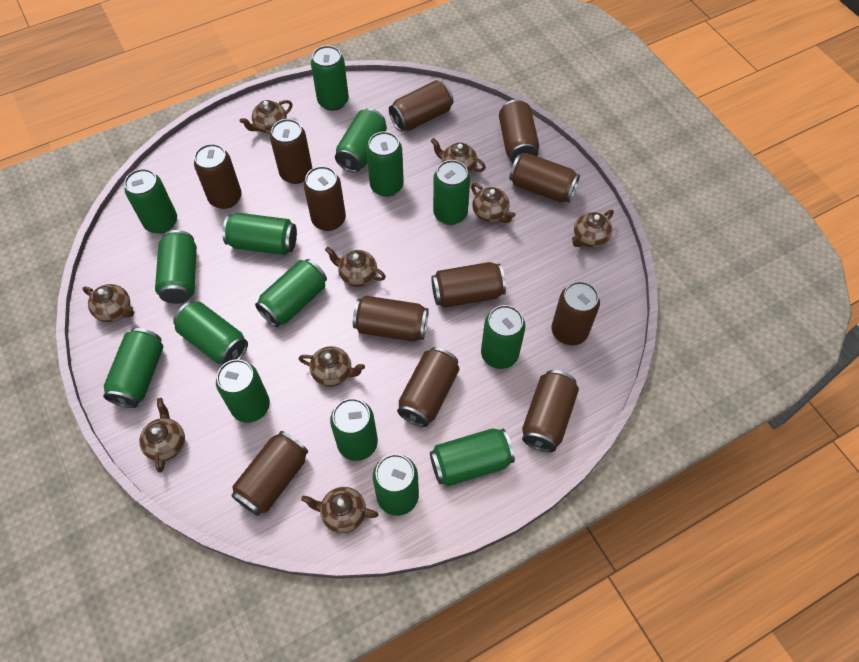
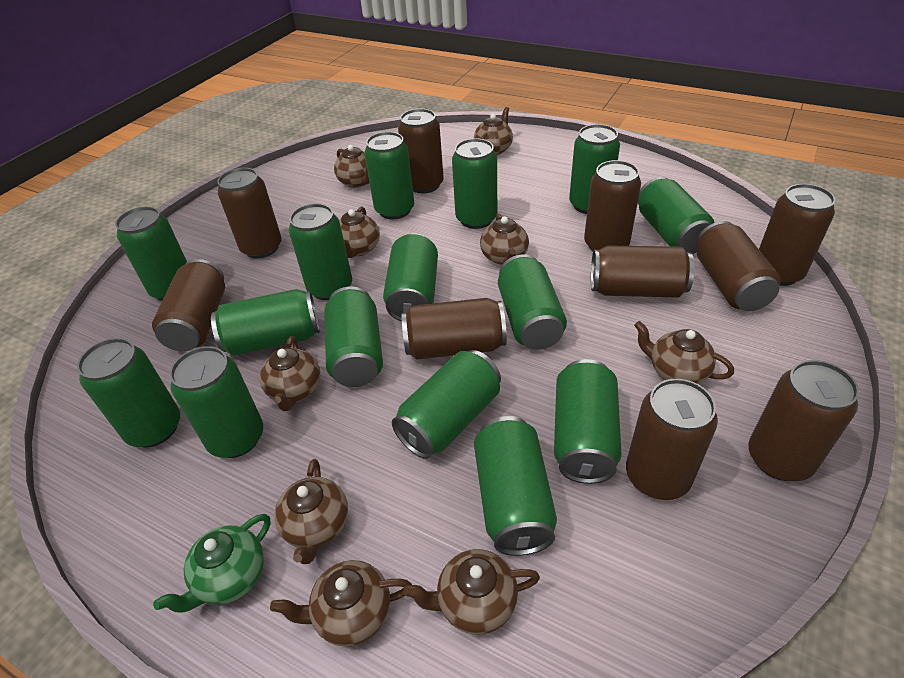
brown can: 12 -> 10
green teapot: 0 -> 1

